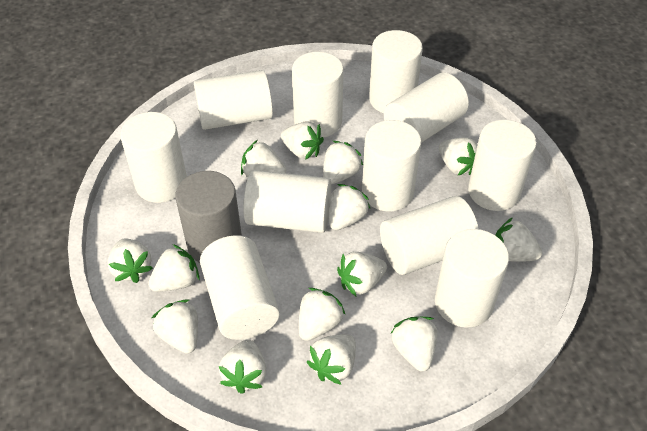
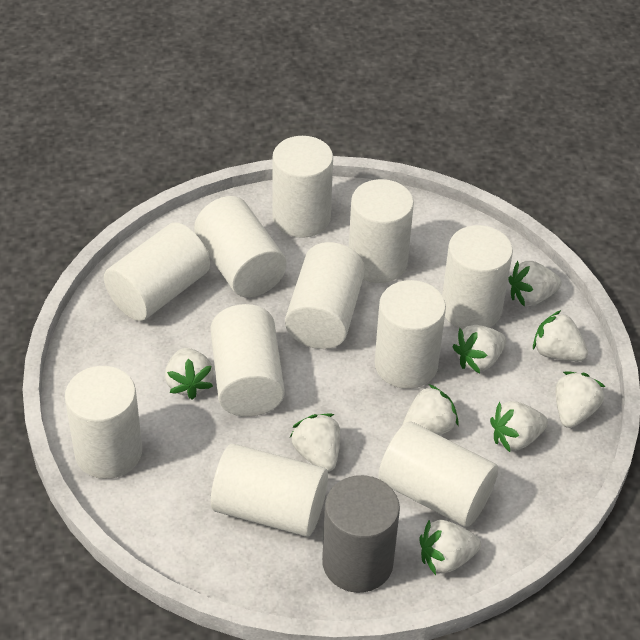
white strawberry: 14 -> 9

